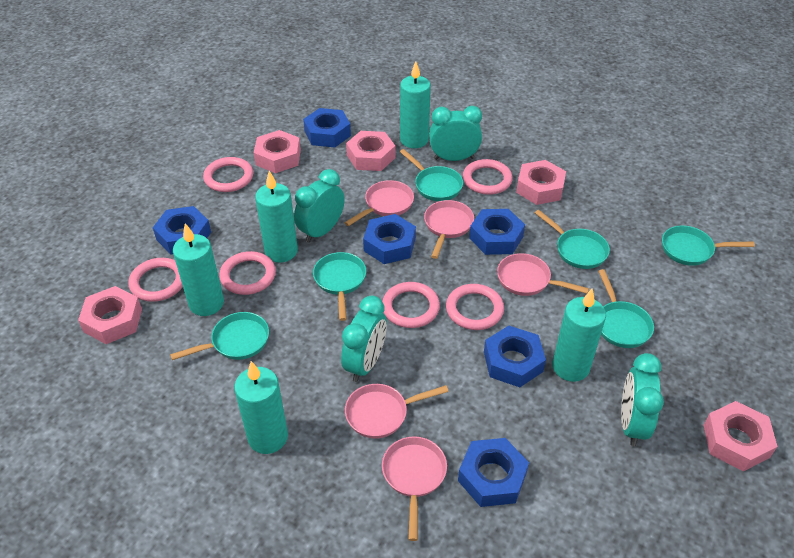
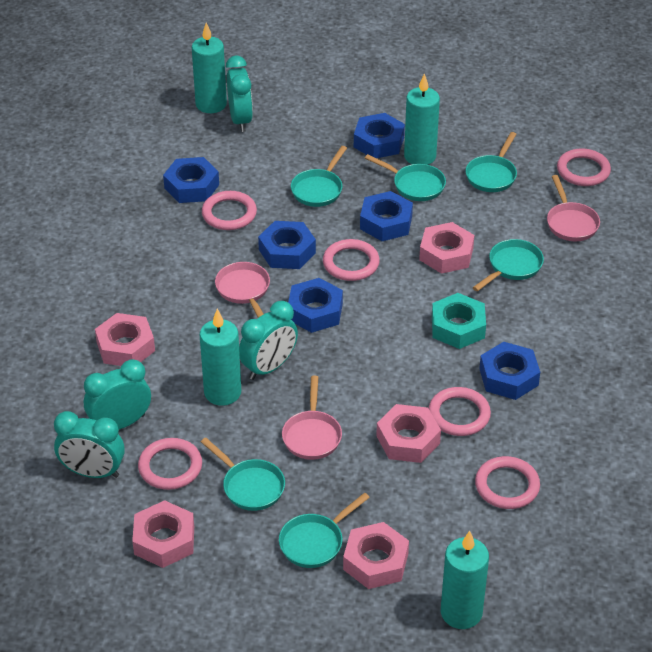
pink pan: 5 -> 3
turquoise candle: 5 -> 4
turquoise nut: 0 -> 1

